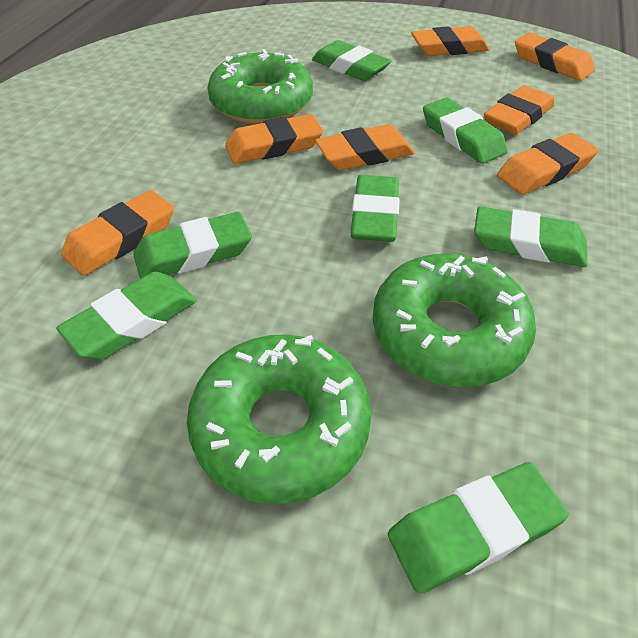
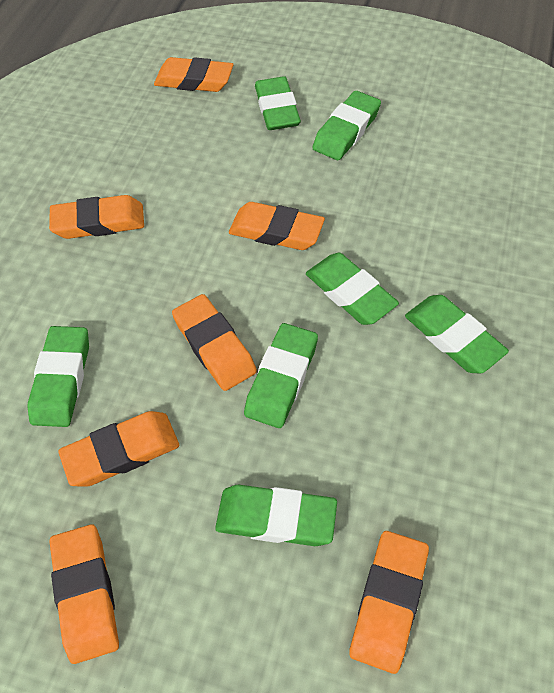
green donut: 3 -> 0

